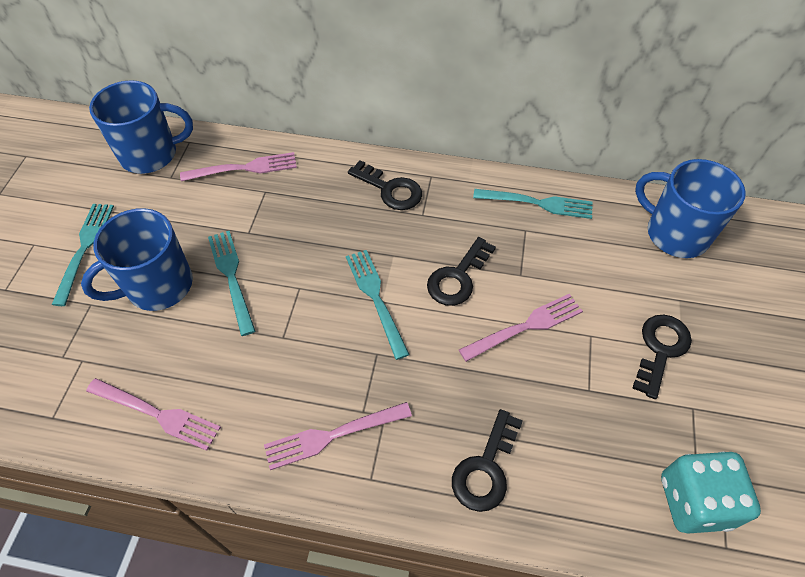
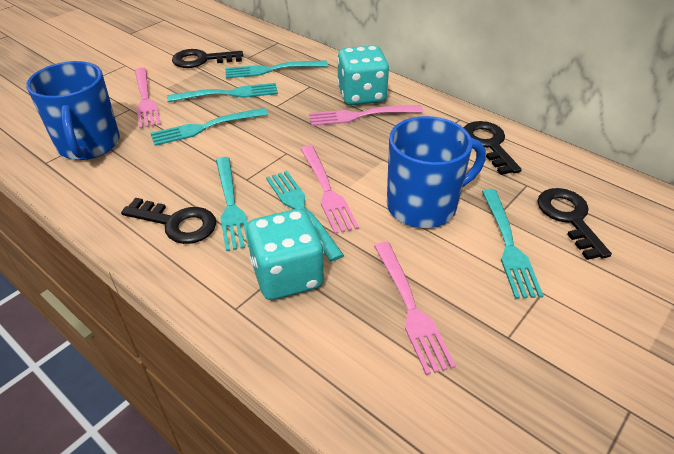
blue mug: 3 -> 2
turquoise dice: 1 -> 2
turquoise fork: 4 -> 6

